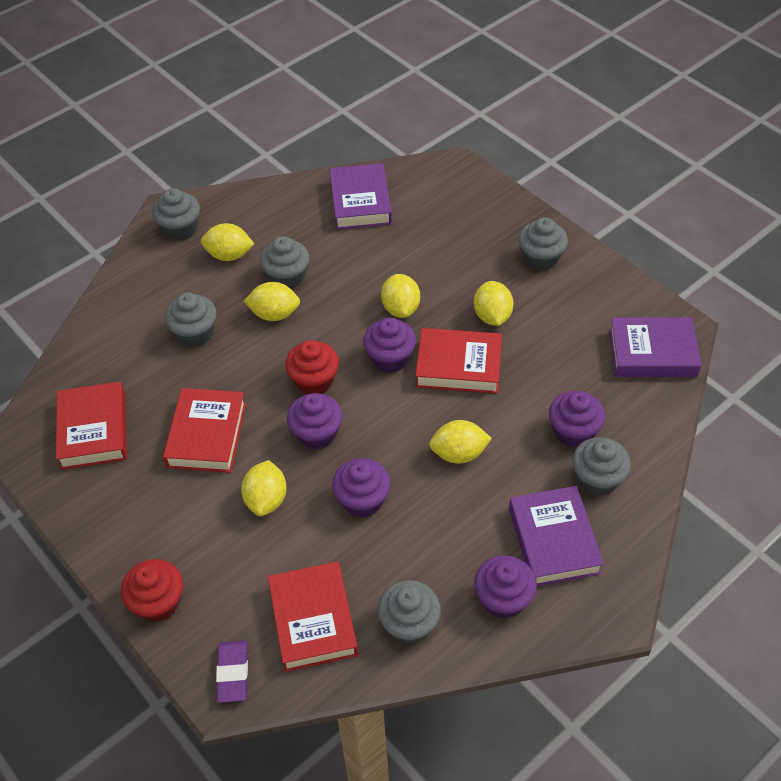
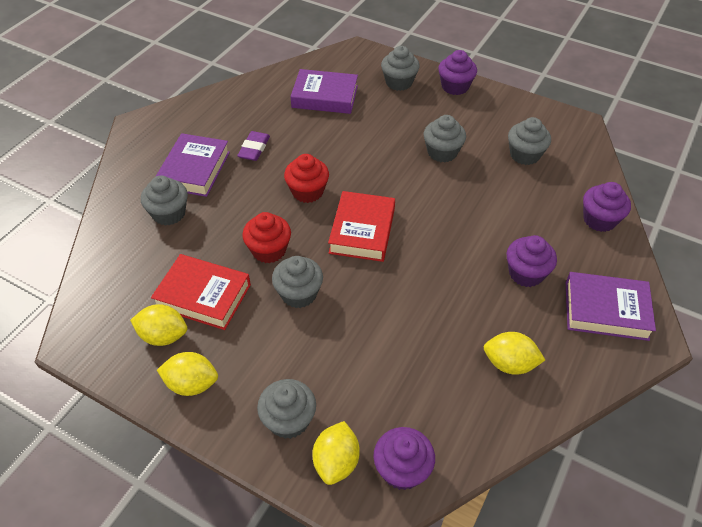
purple cupcake: 5 -> 4
red book: 4 -> 2
yellow lemon: 6 -> 4

